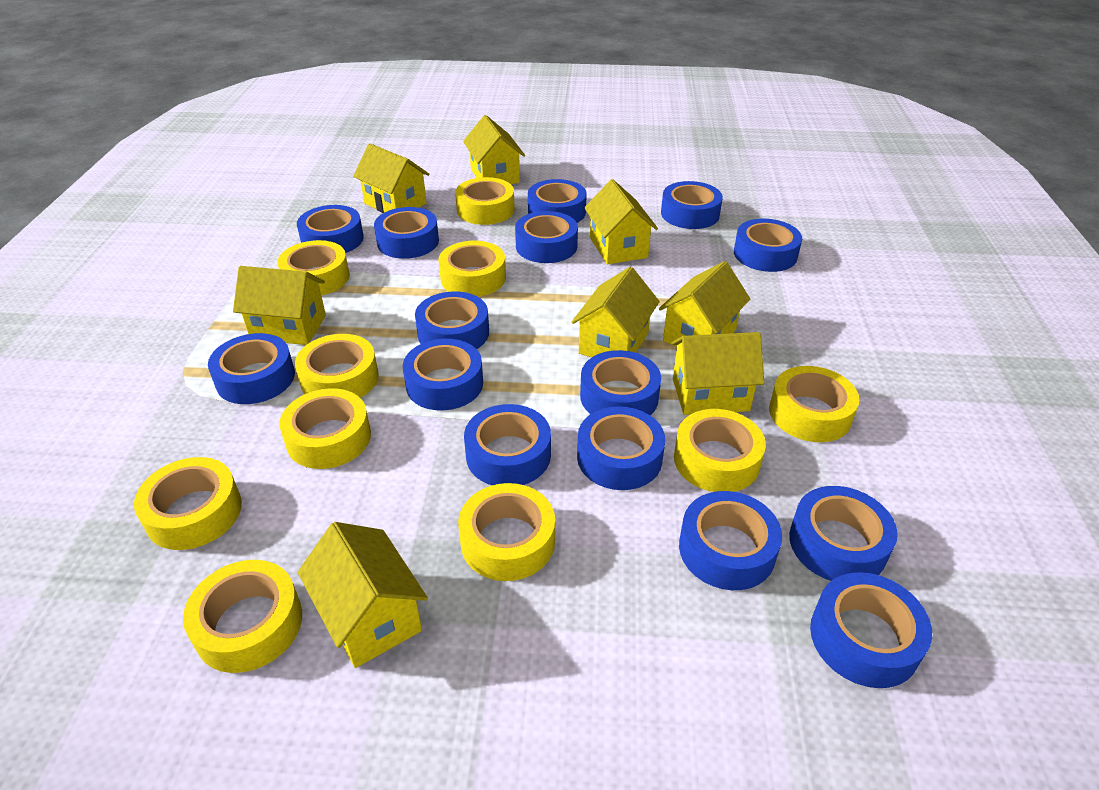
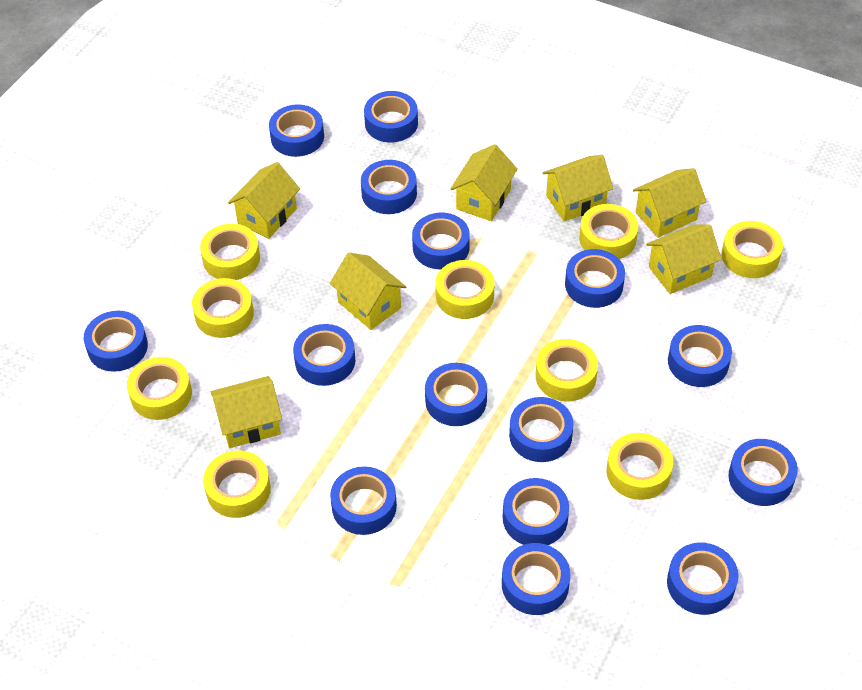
yellow house: 8 -> 7
yellow tape: 10 -> 9

